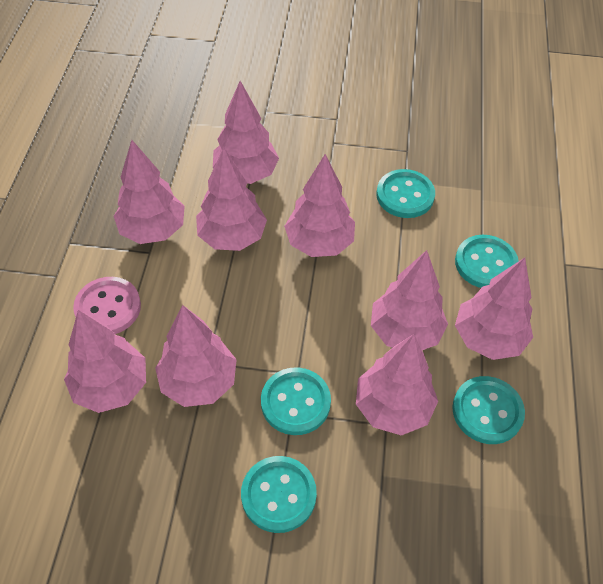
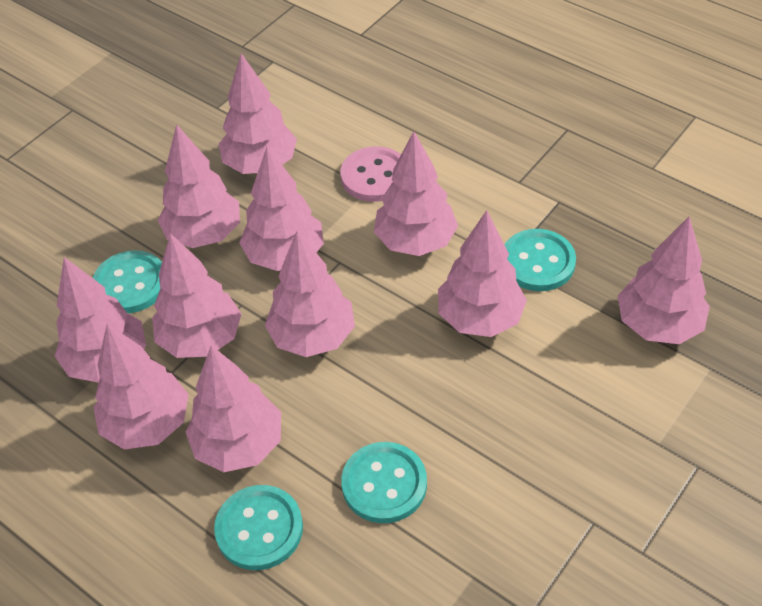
pink tree: 9 -> 11
turquoise button: 5 -> 4

